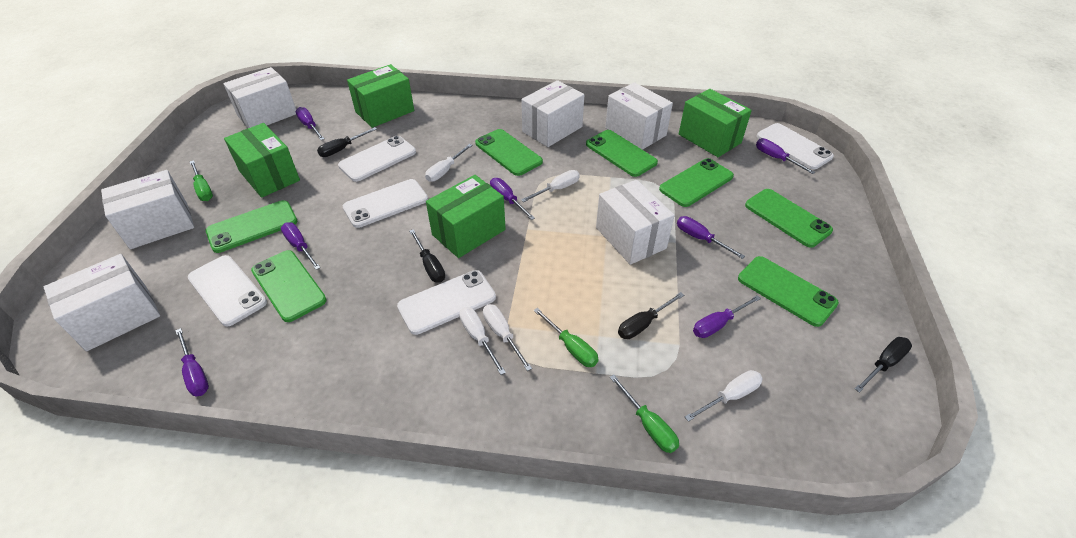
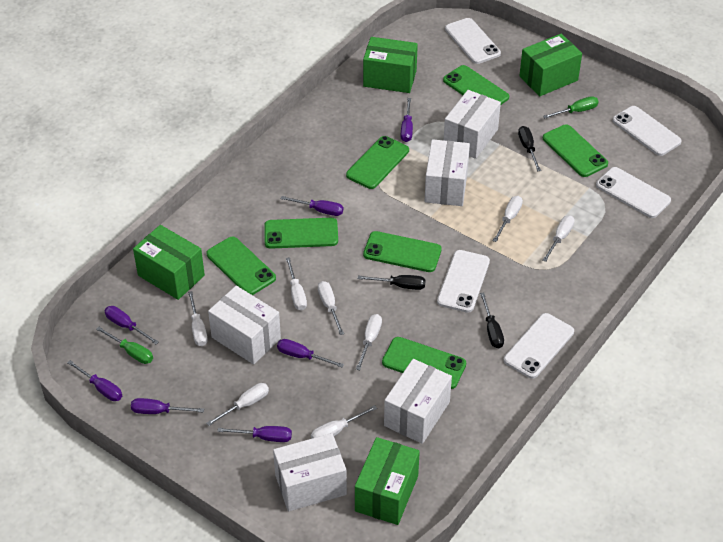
black screwdriver: 4 -> 3
green screwdriver: 3 -> 2
white box: 6 -> 5
white screwdriver: 5 -> 8

